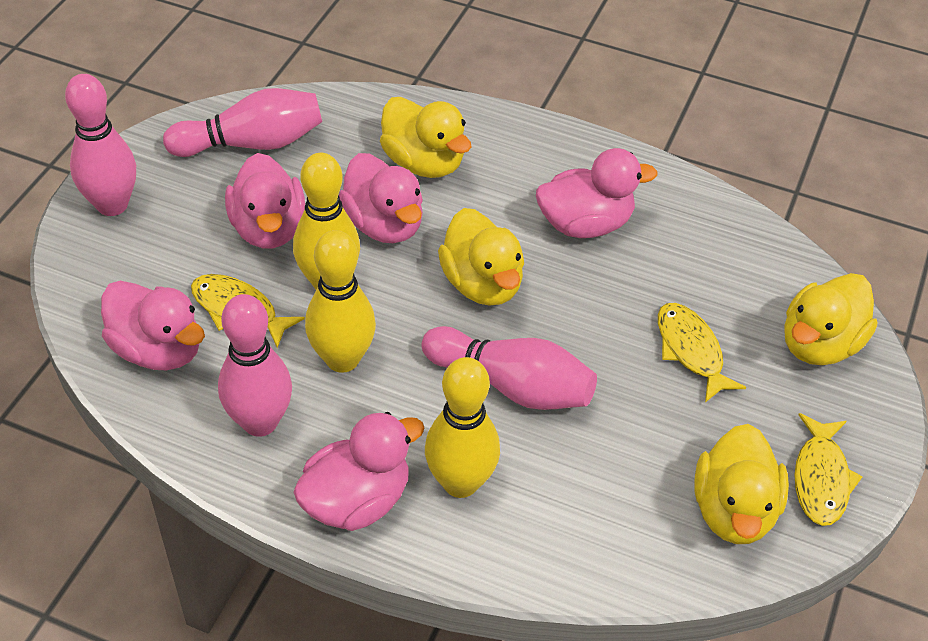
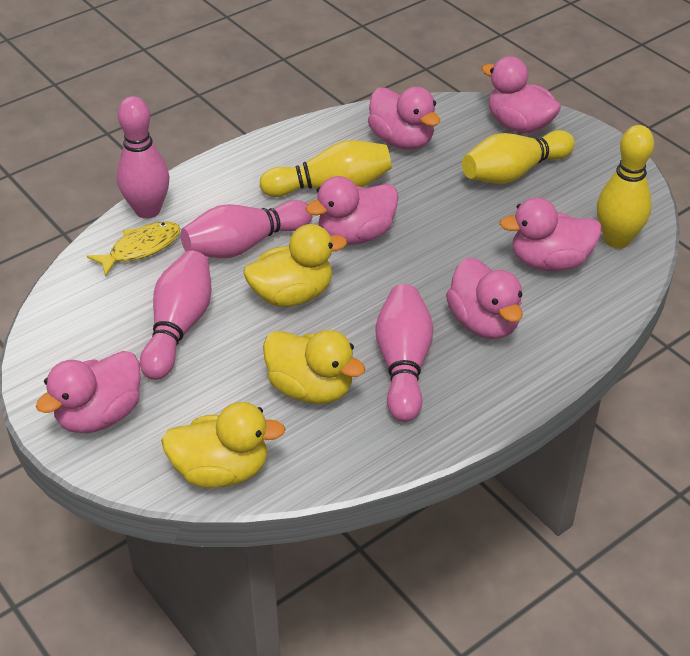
pink duck: 5 -> 6
yellow duck: 4 -> 3
yellow fish: 3 -> 1

